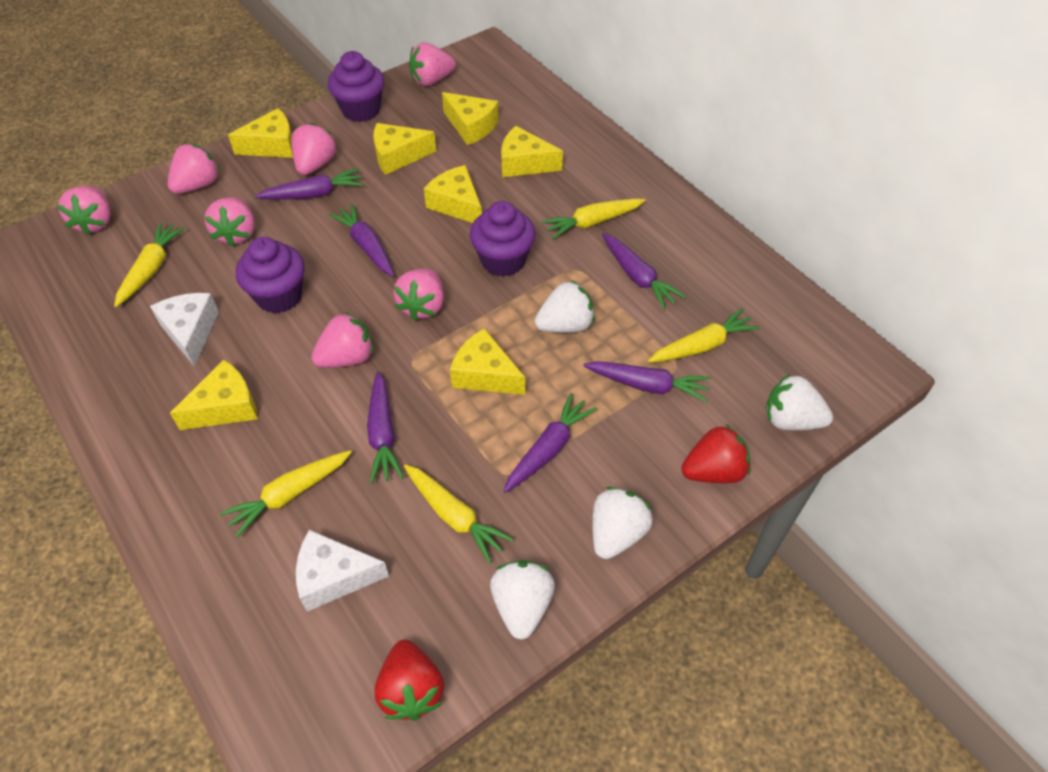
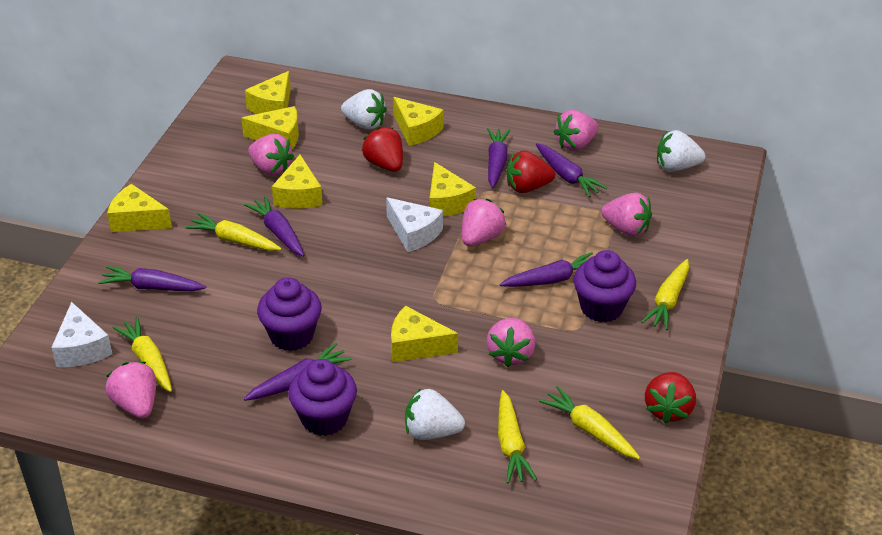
pink strawberry: 7 -> 6
red strawberry: 2 -> 3
white strawberry: 4 -> 3

